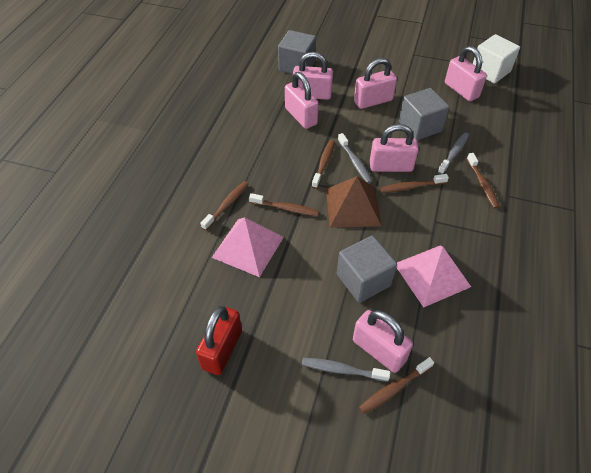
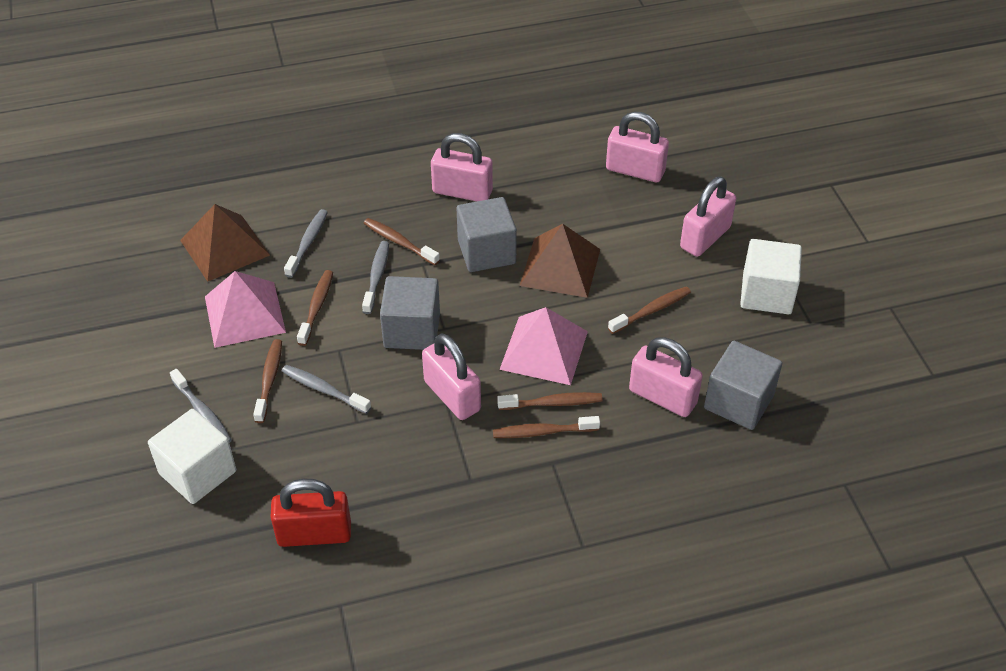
brown pyramid: 1 -> 2
grey toothbrush: 3 -> 4
pink padlock: 6 -> 5
white cube: 1 -> 2

